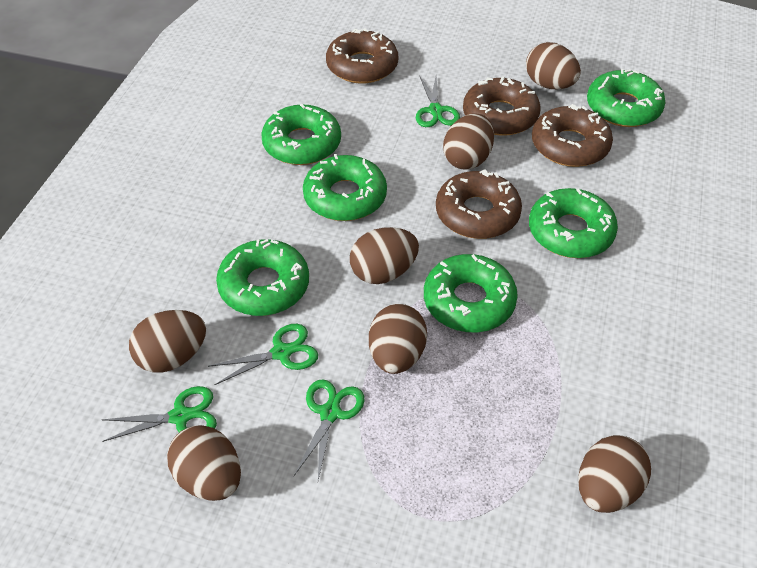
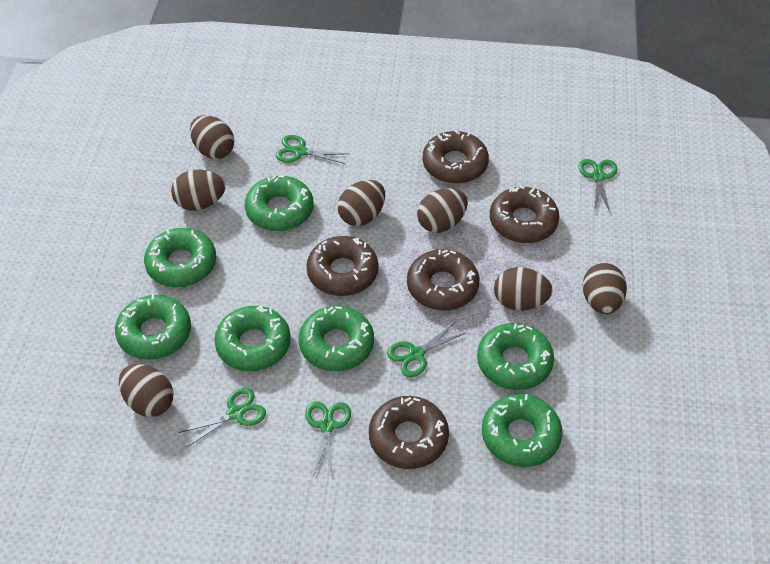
brown donut: 4 -> 5
green donut: 6 -> 7
green scissors: 4 -> 5

